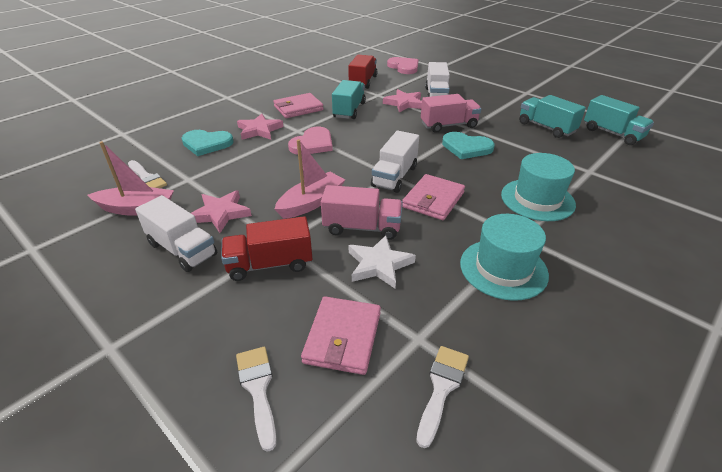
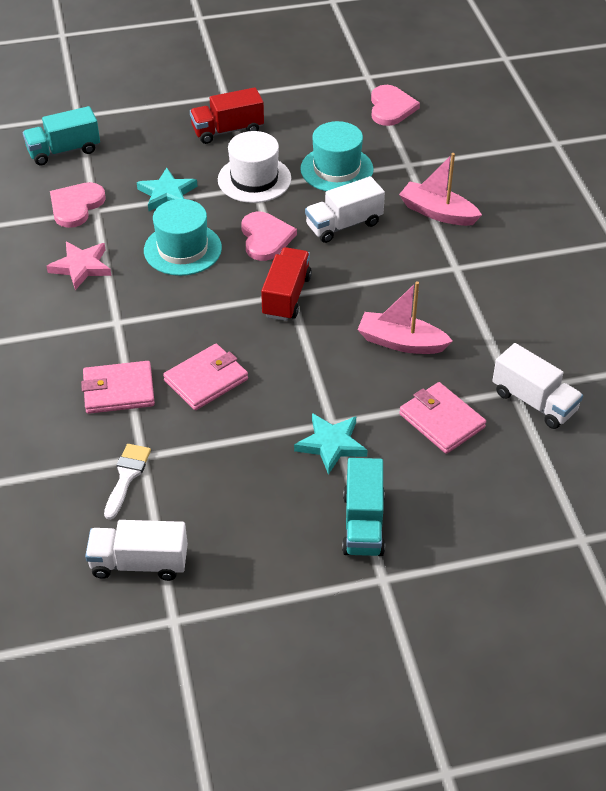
pink heart: 2 -> 3
pink star: 3 -> 1
pink truck: 2 -> 0
turquoise heart: 2 -> 0
turquoise star: 0 -> 2
turquoise truck: 3 -> 2
white brush: 3 -> 1
white hat: 0 -> 1
white star: 1 -> 0

